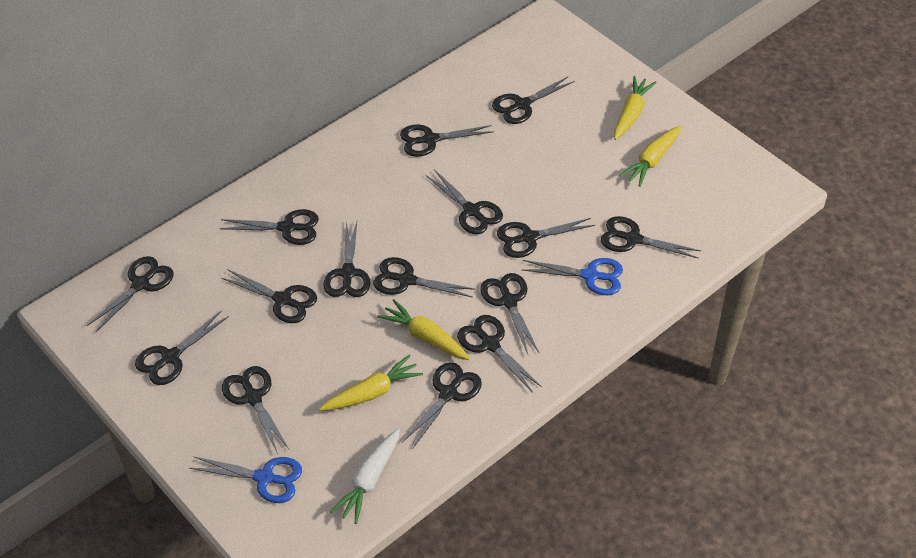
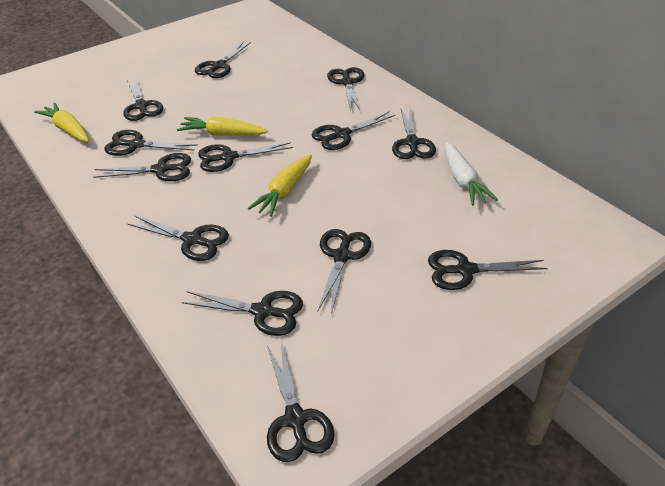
black scissors: 15 -> 13
blue scissors: 2 -> 0
yellow carrot: 4 -> 3

